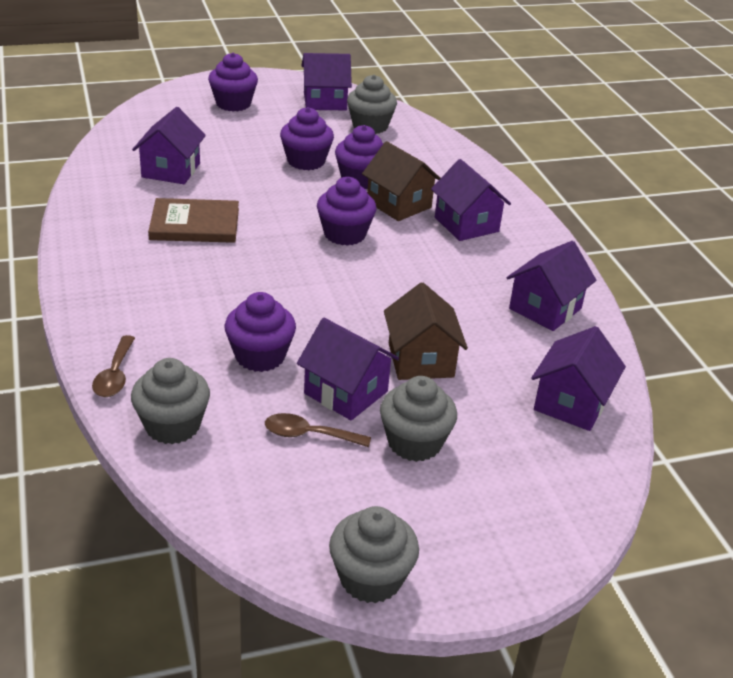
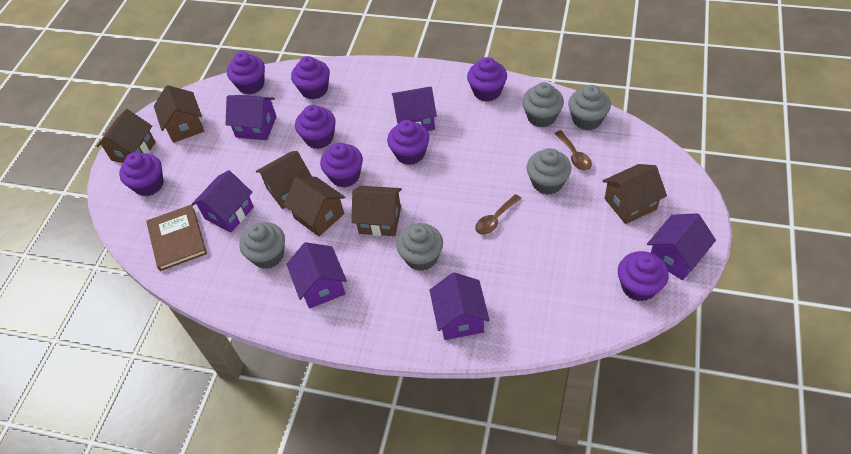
brown house: 2 -> 6
grey cupcake: 4 -> 5
purple cupcake: 5 -> 8

